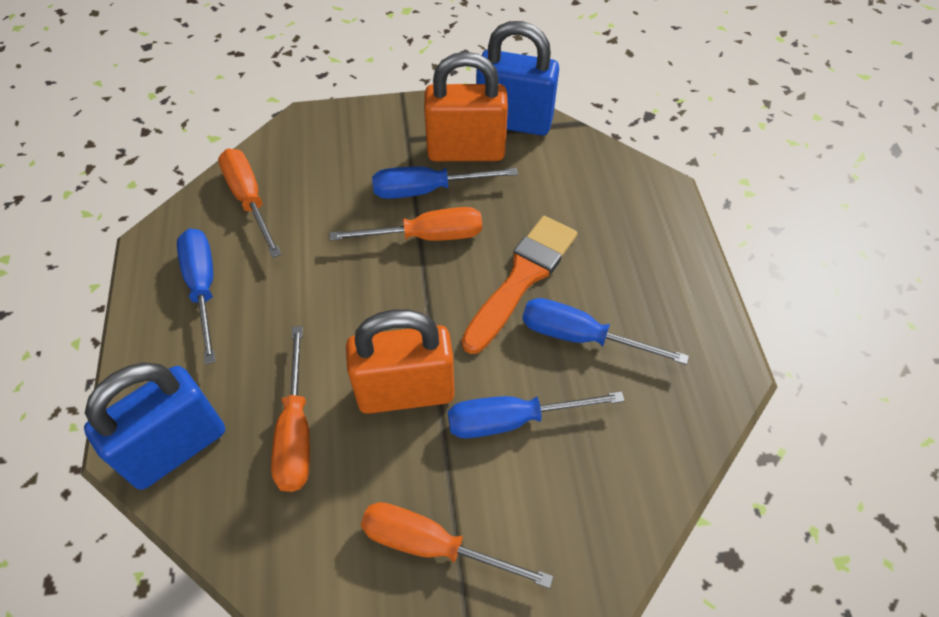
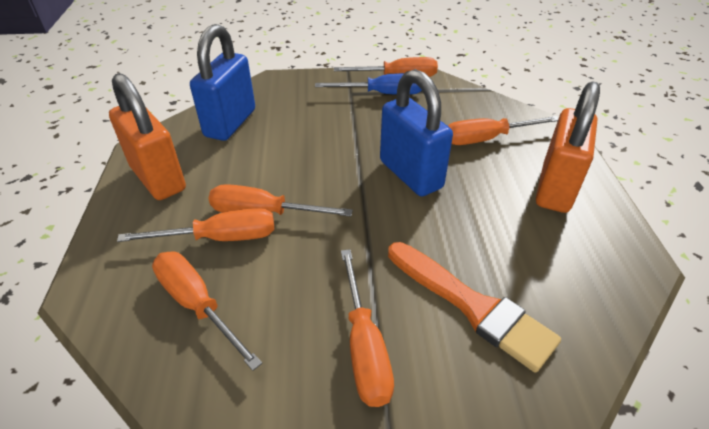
blue screwdriver: 4 -> 1
orange screwdriver: 4 -> 6

